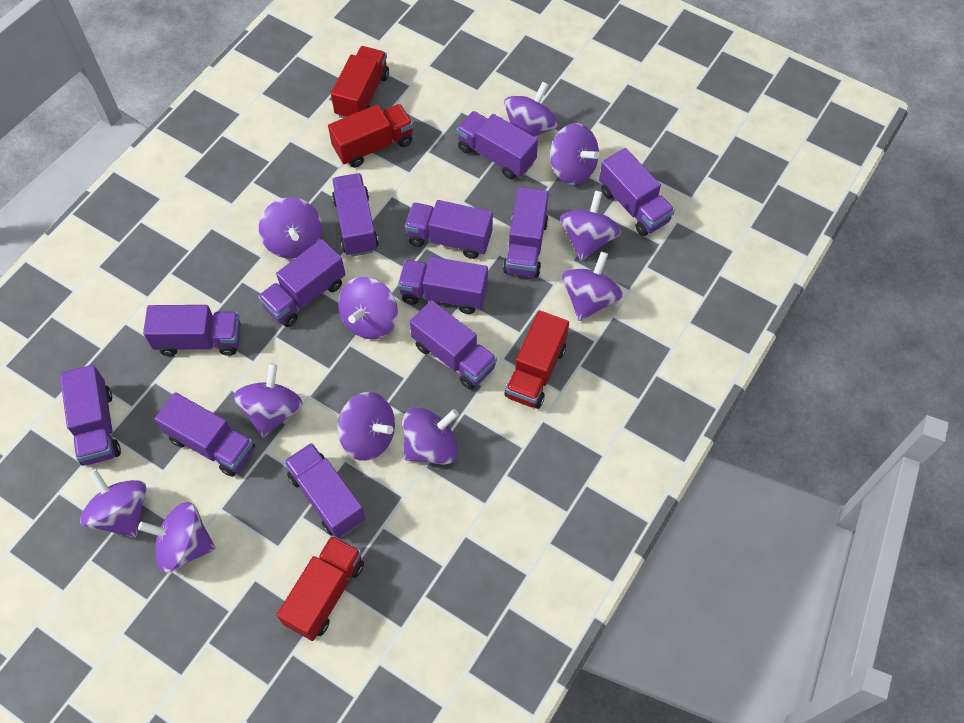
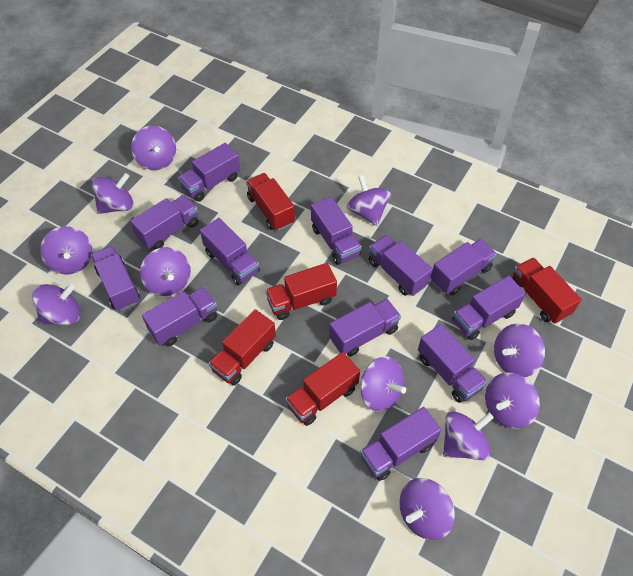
red truck: 4 -> 5

